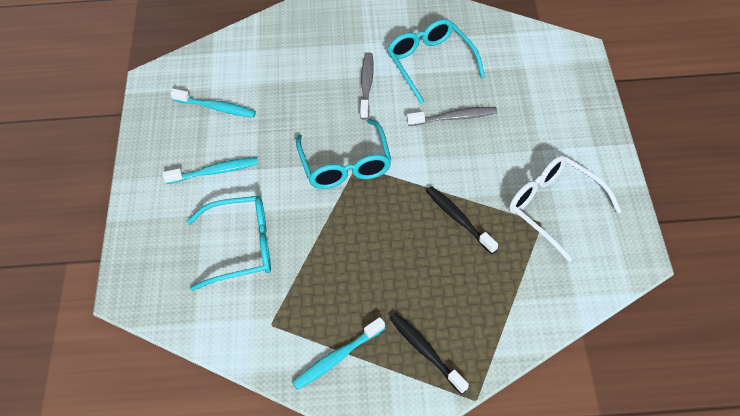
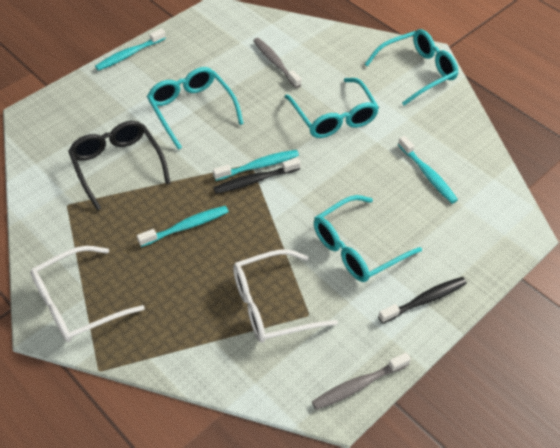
black glasses: 0 -> 1
turquoise glasses: 3 -> 4
turquoise toothbrush: 3 -> 4
white glasses: 1 -> 2

